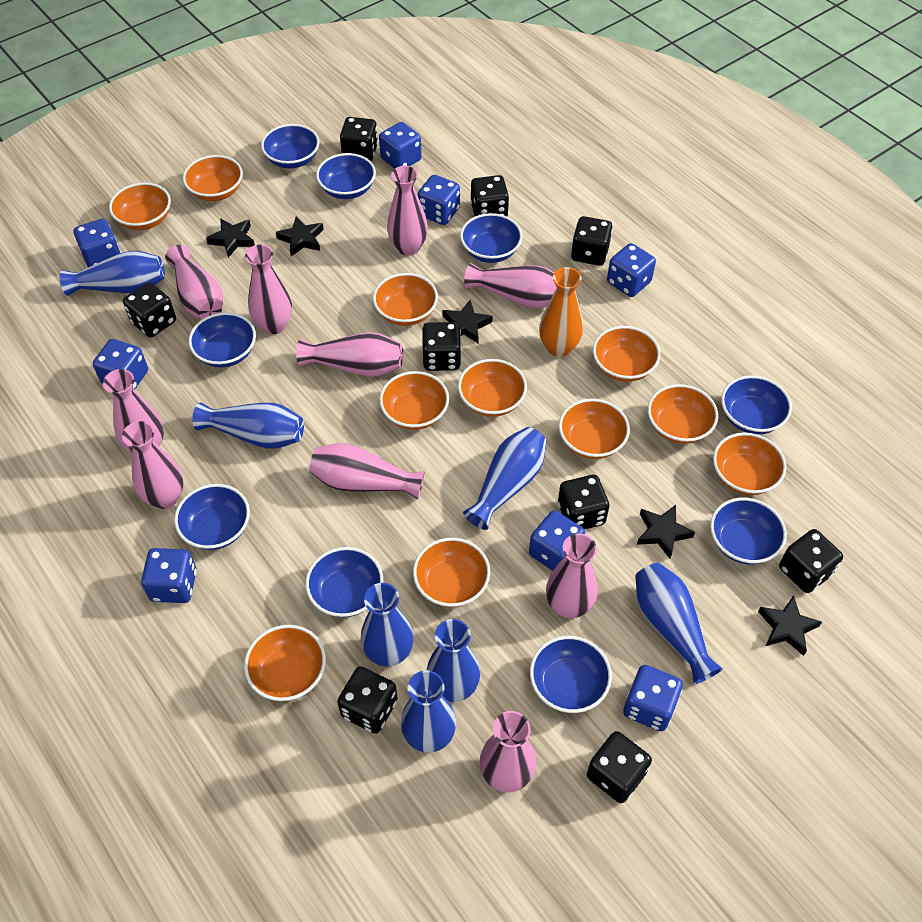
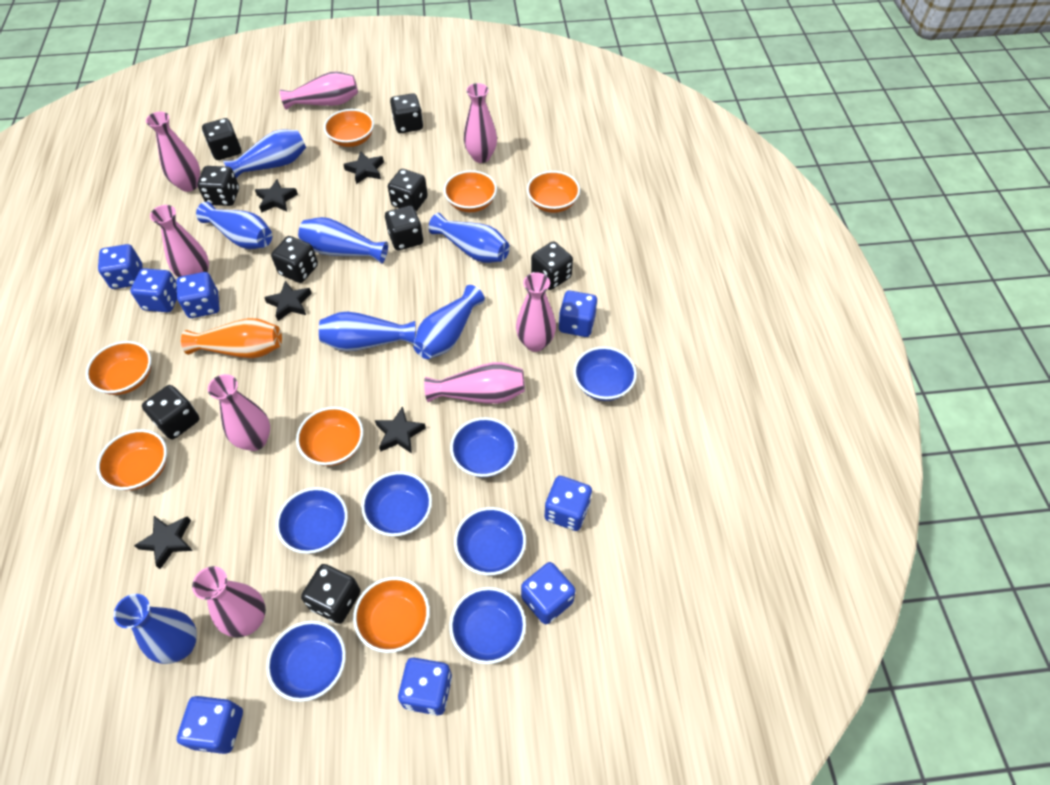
blue bowl: 9 -> 7
orange bowl: 11 -> 7
pink vase: 10 -> 8

